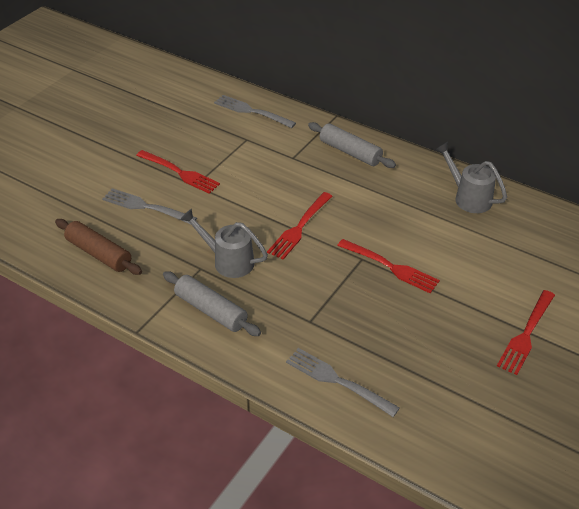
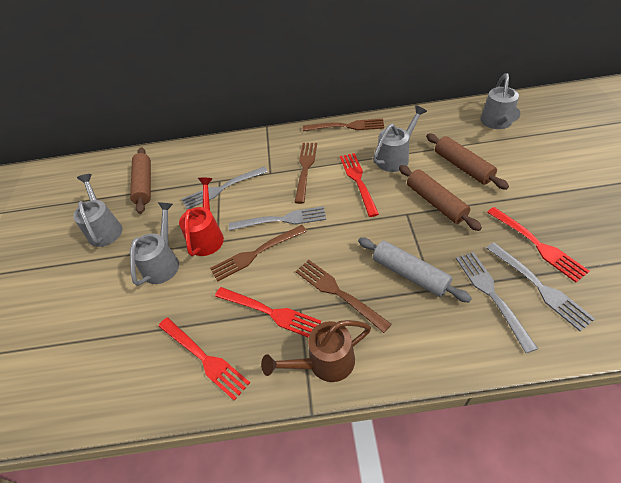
brown fork: 0 -> 4
brown rolling pin: 1 -> 3
brown watering can: 0 -> 1
grey fork: 3 -> 4
grey rolling pin: 2 -> 1
grey watering can: 2 -> 4
red watering can: 0 -> 1

